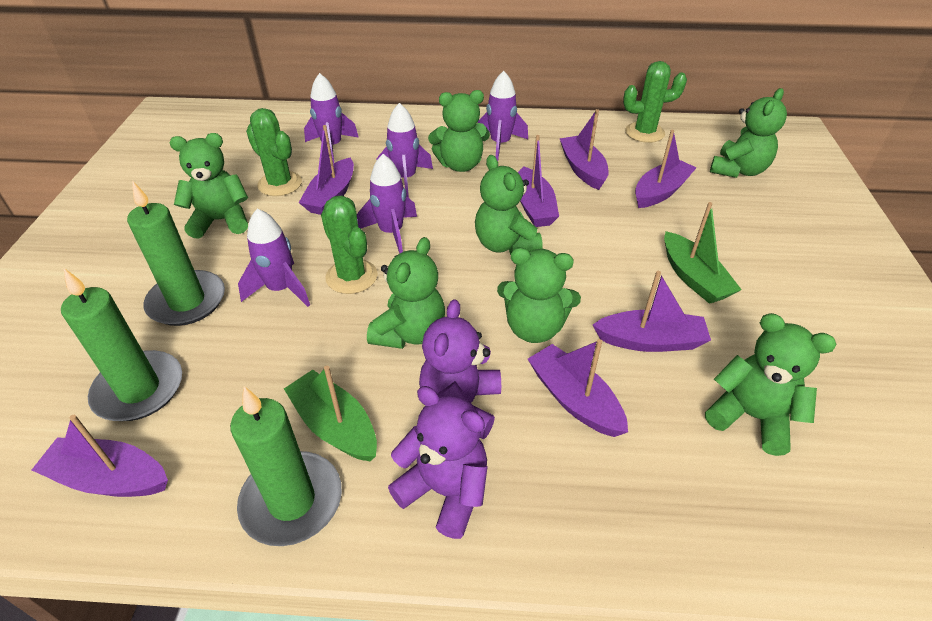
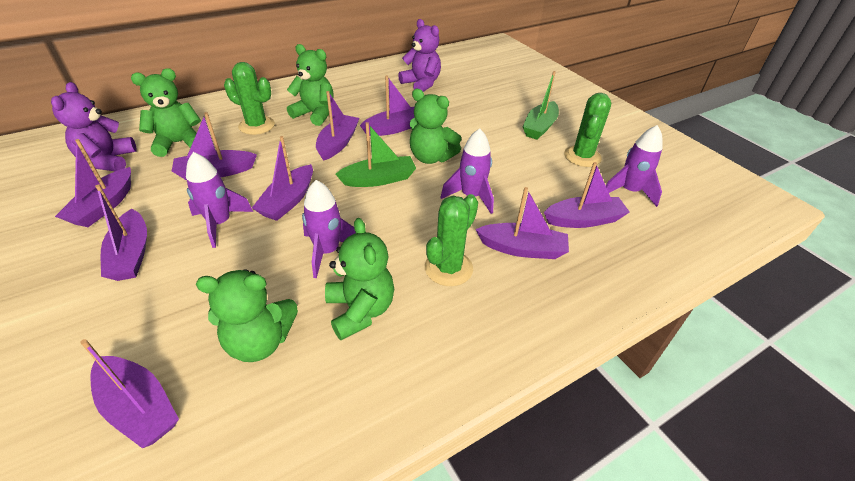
green candle: 3 -> 0
green teddy bear: 7 -> 5
purple boat: 7 -> 9
purple rocket: 5 -> 4

